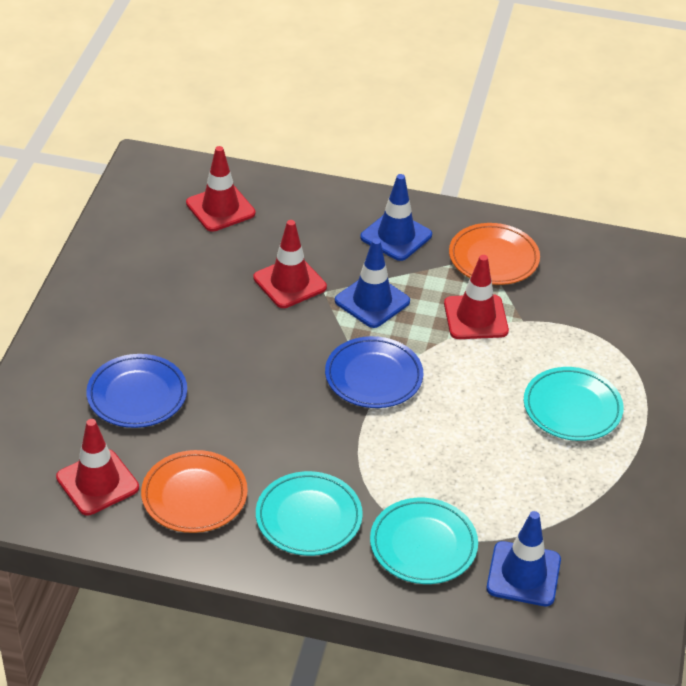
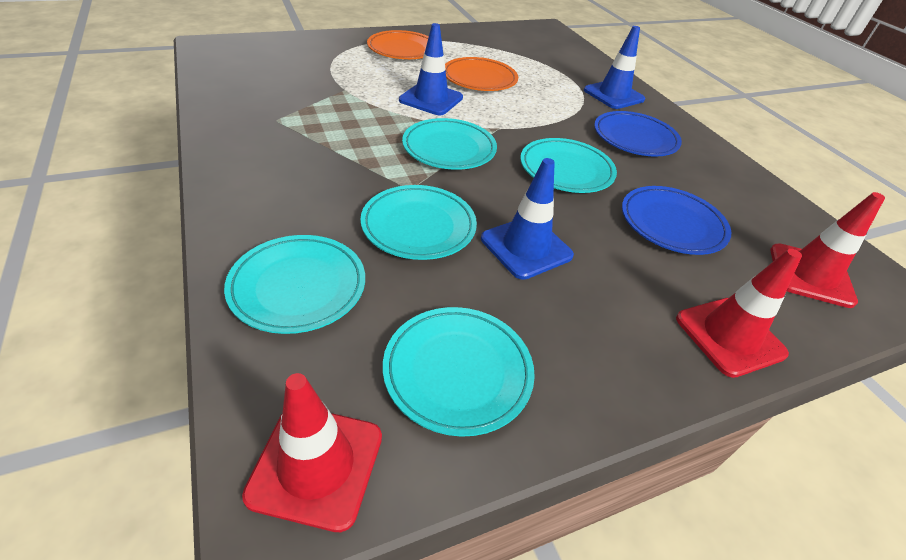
red traffic cone: 4 -> 3
turquoise plate: 3 -> 5

